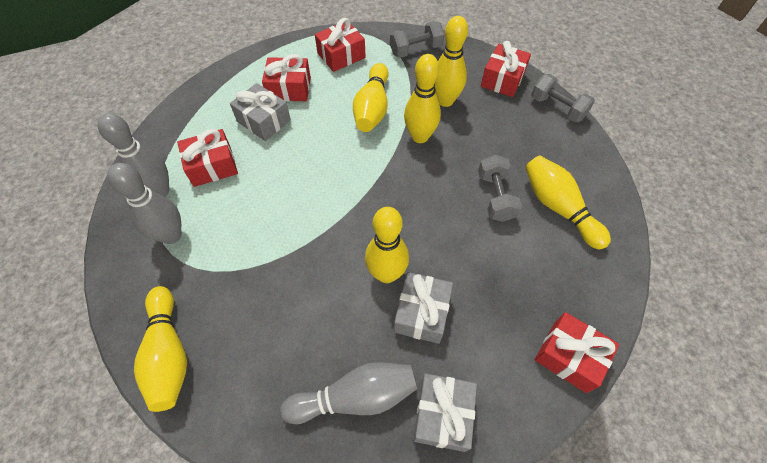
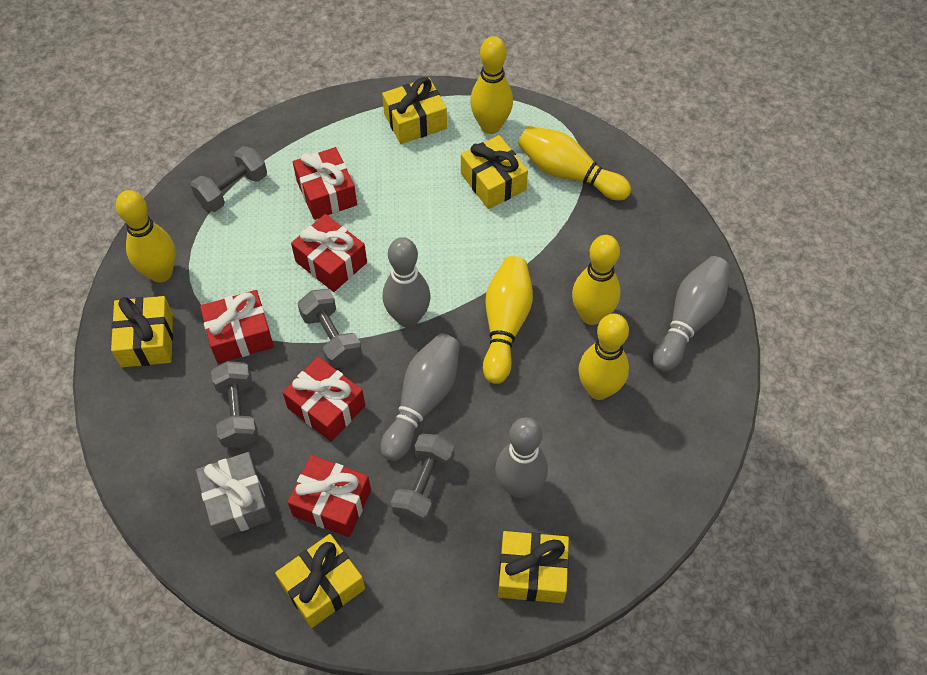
grey bowling pin: 3 -> 4
grey dumbbell: 3 -> 4
grey gift: 3 -> 1
yellow gift: 0 -> 5

